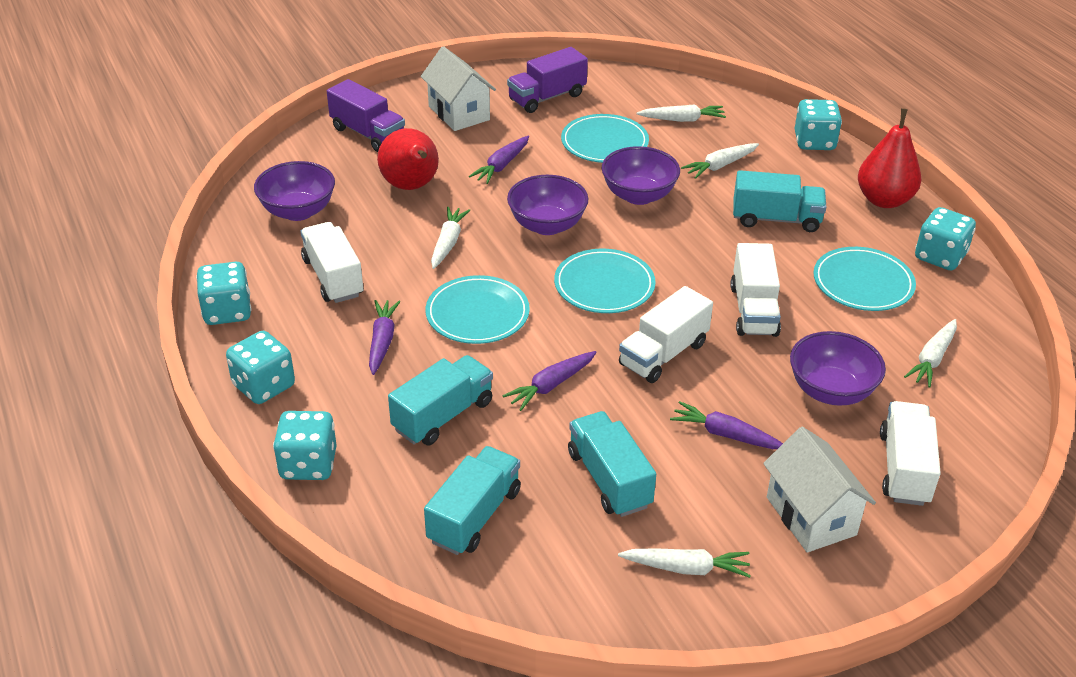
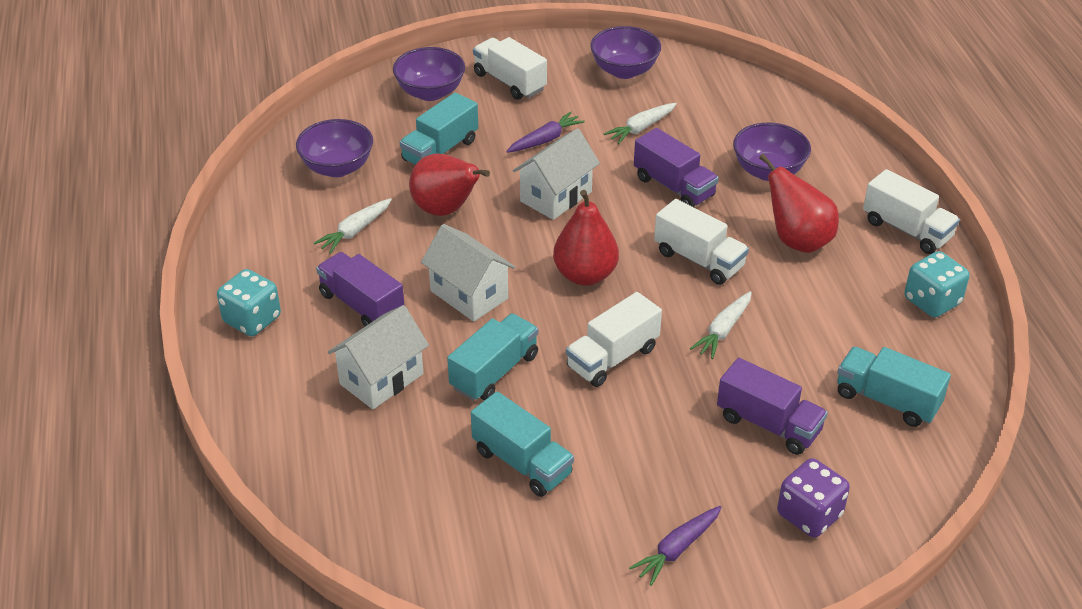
purple carrot: 4 -> 2
purple dice: 0 -> 1
purple truck: 2 -> 3
red pear: 2 -> 3
turquoise dice: 5 -> 2
turquoise plate: 4 -> 0
white carrot: 5 -> 3
white house: 2 -> 3

